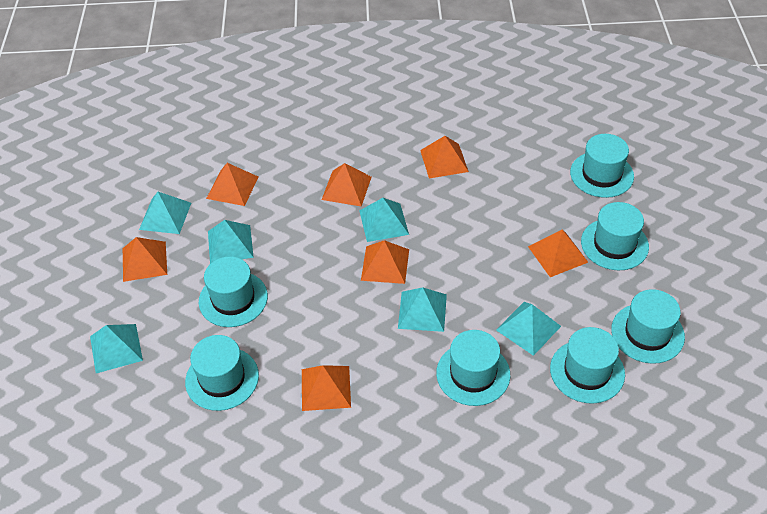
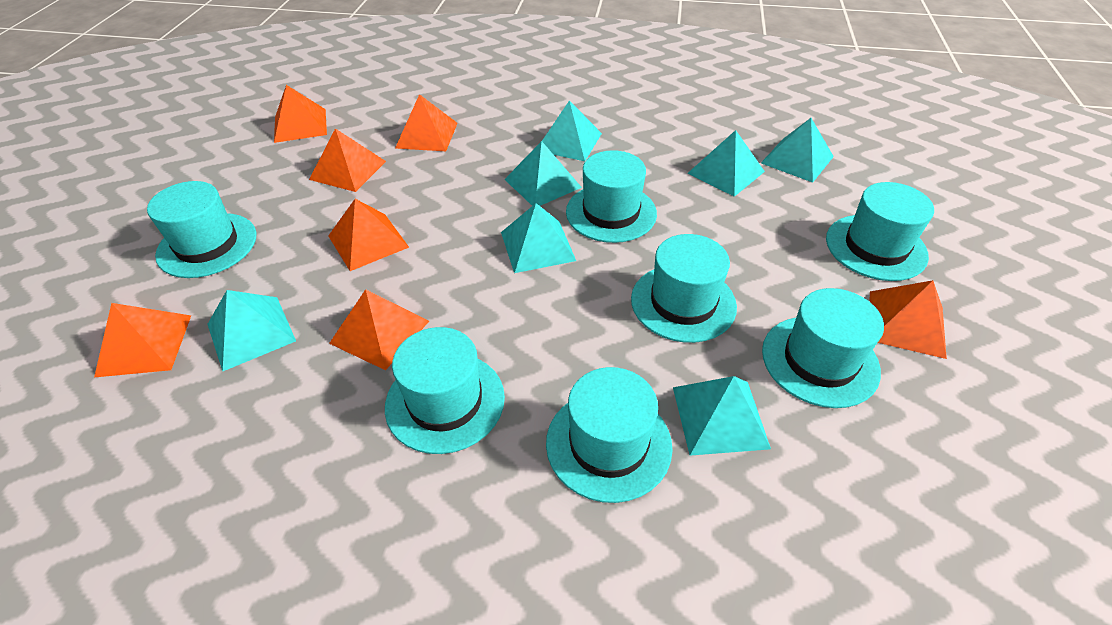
turquoise pyramid: 6 -> 7

